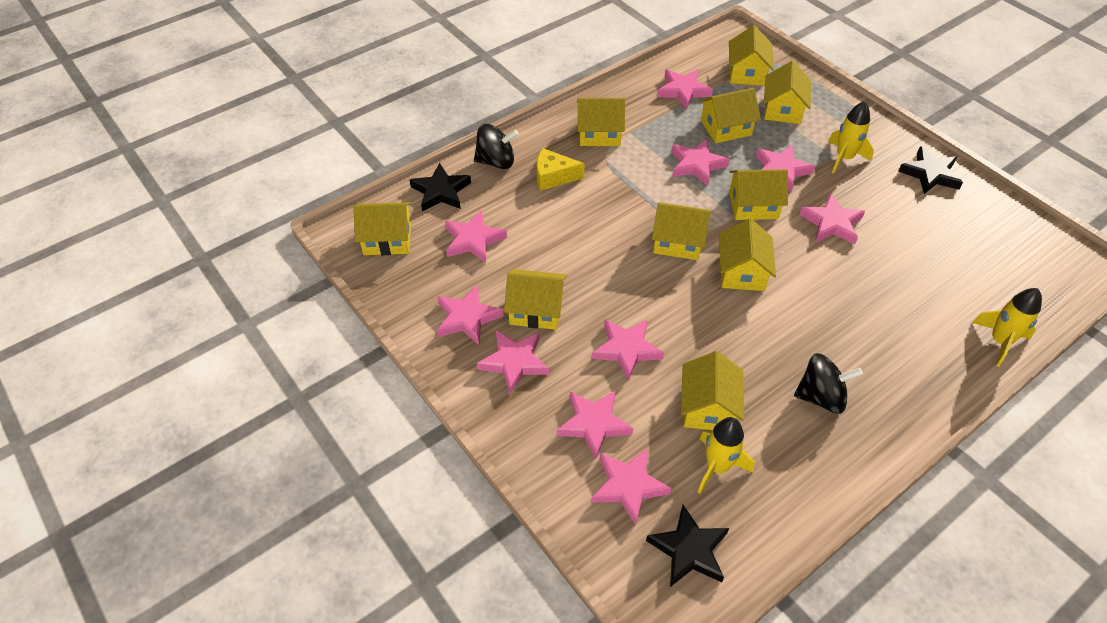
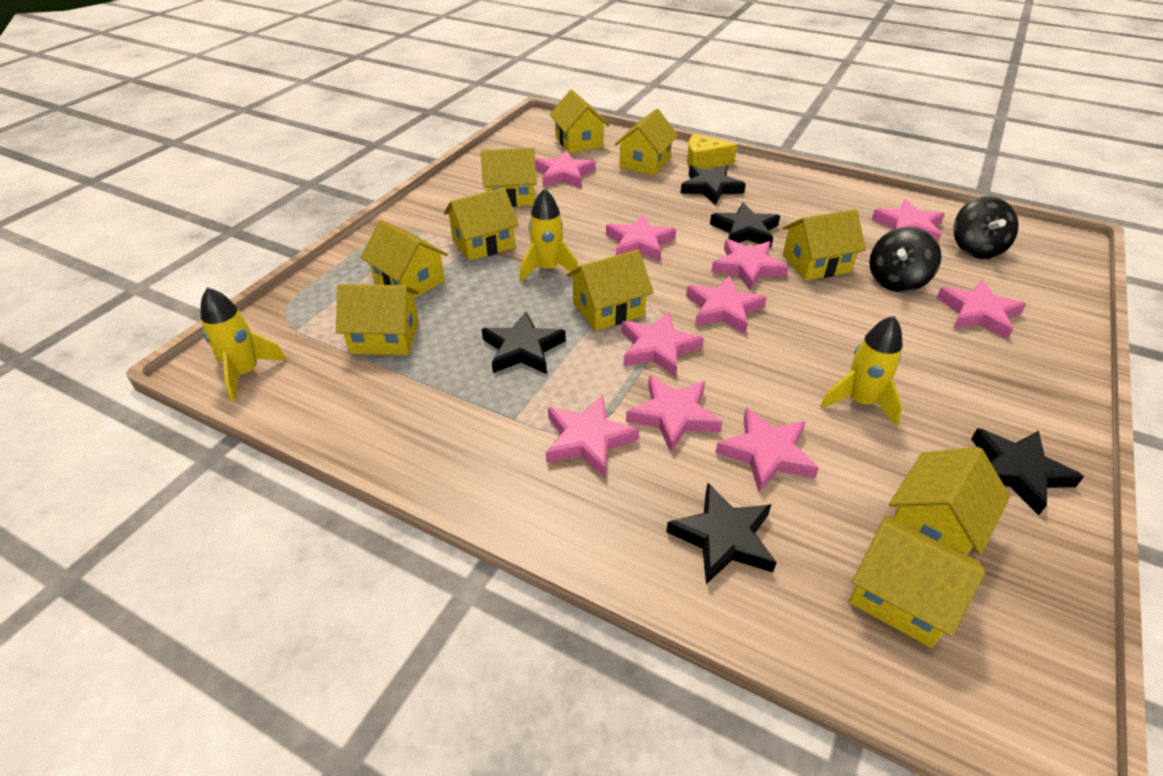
black star: 3 -> 5

